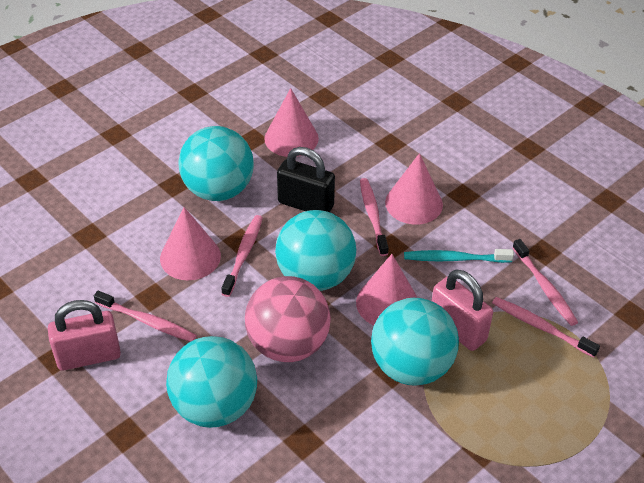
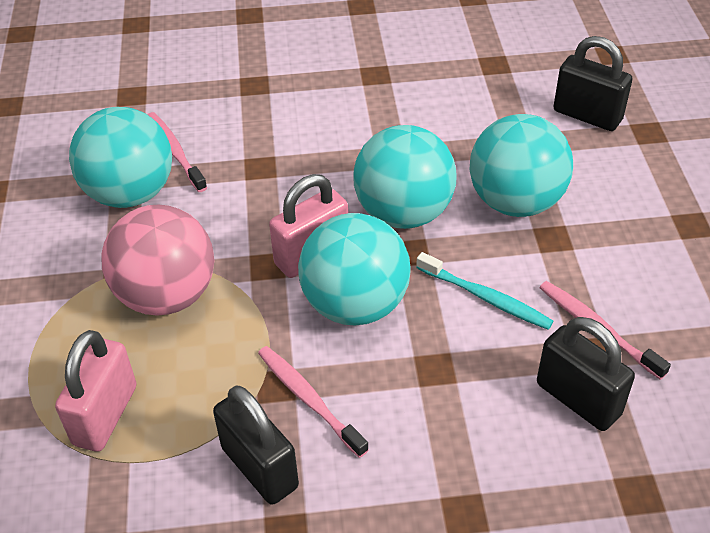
black padlock: 1 -> 3
pink cone: 4 -> 0
pink toothbrush: 5 -> 3

